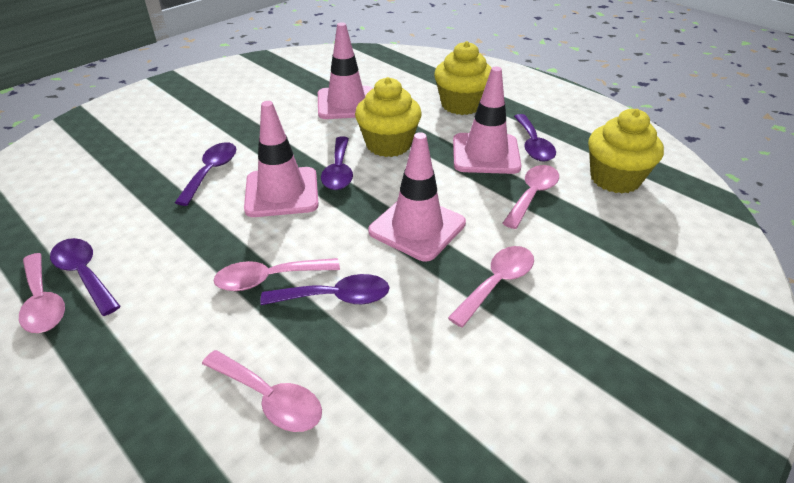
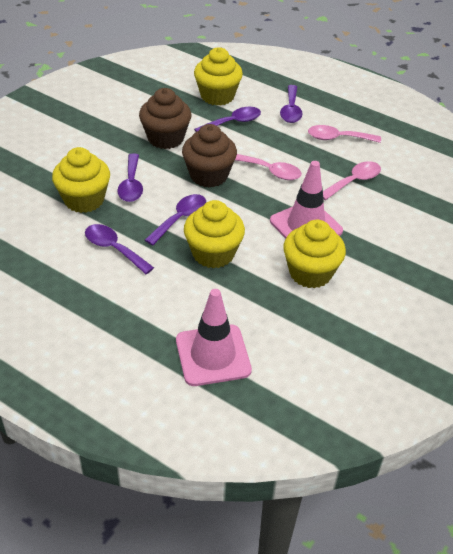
brown cupcake: 0 -> 2
pink spoon: 5 -> 3
pink traffic cone: 4 -> 2
yellow cupcake: 3 -> 4

